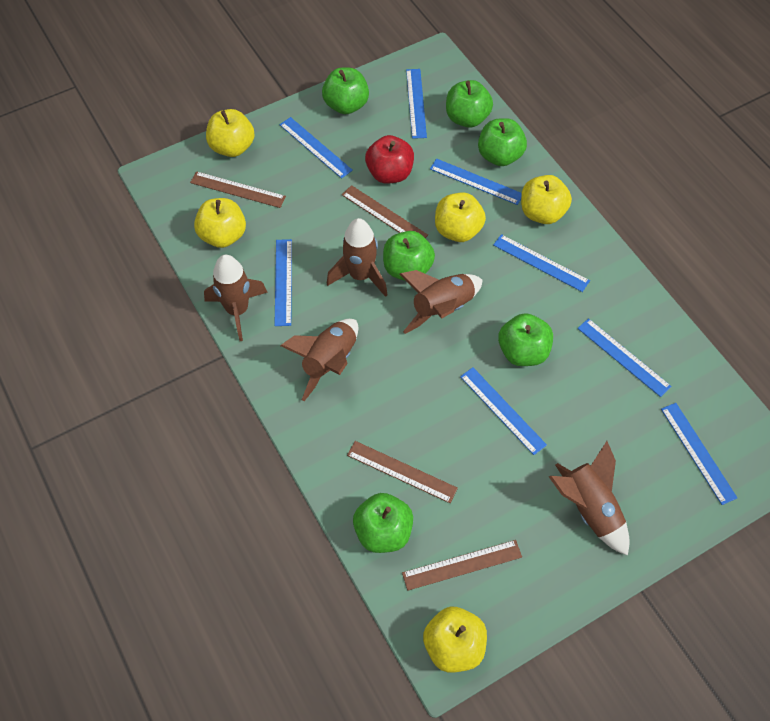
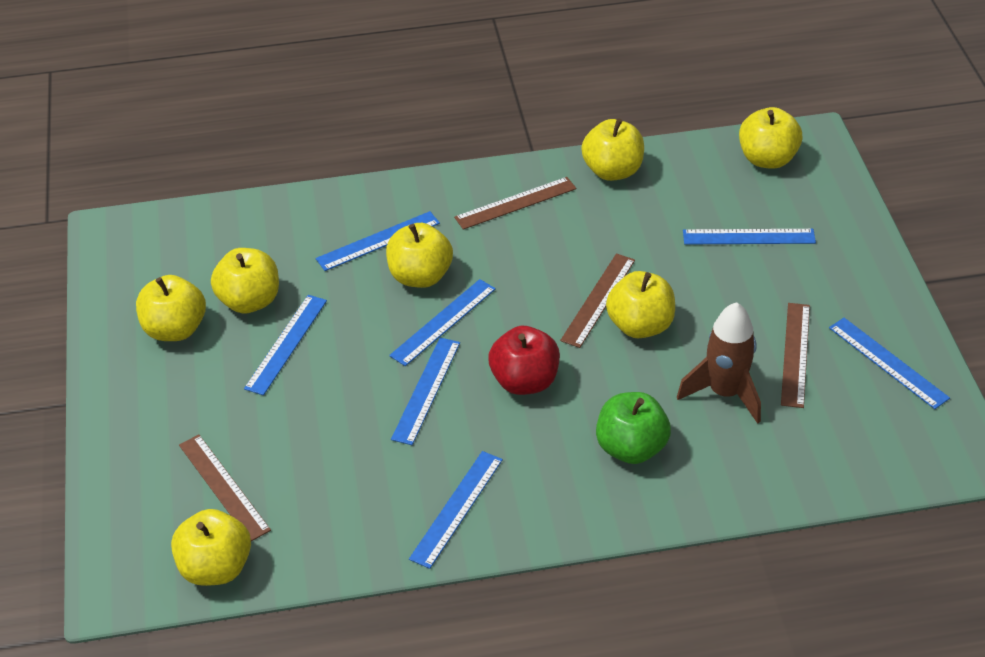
blue ruler: 8 -> 7
brown rocket: 5 -> 1
green apple: 6 -> 1
yellow apple: 5 -> 7

